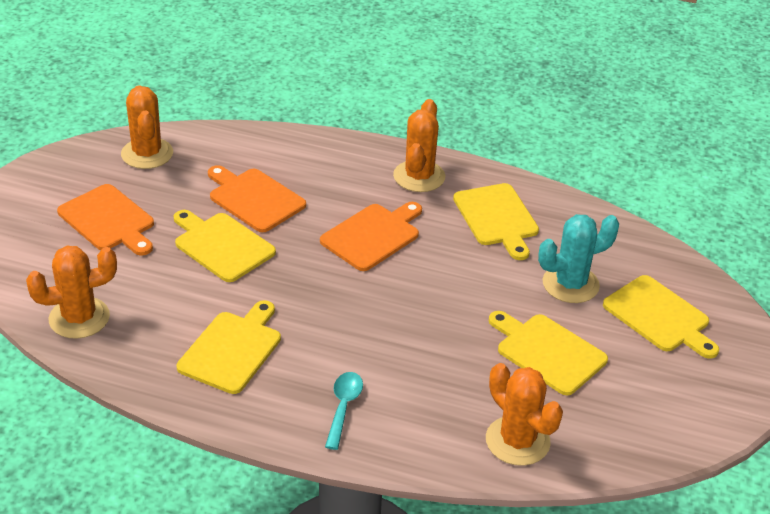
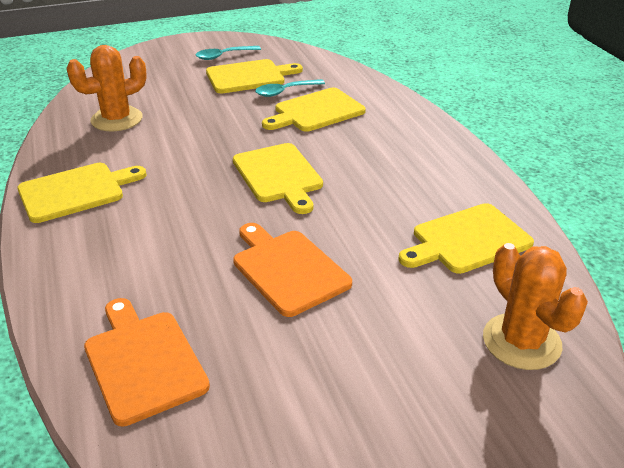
orange cactus: 4 -> 2
orange cutting board: 3 -> 2
turquoise cactus: 1 -> 0
turquoise spoon: 1 -> 2

